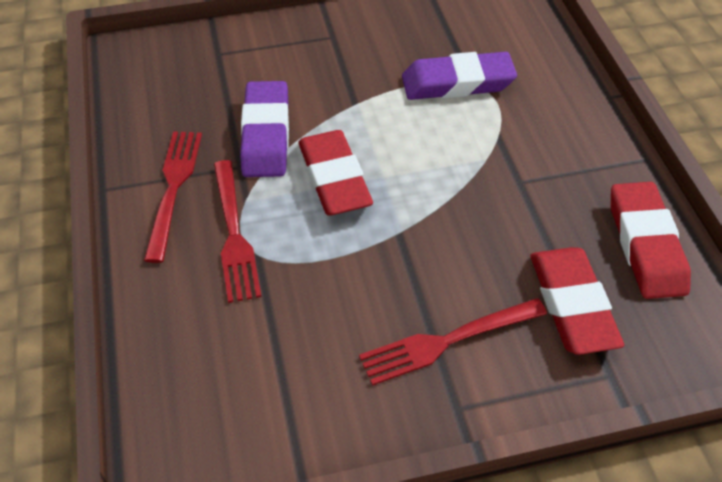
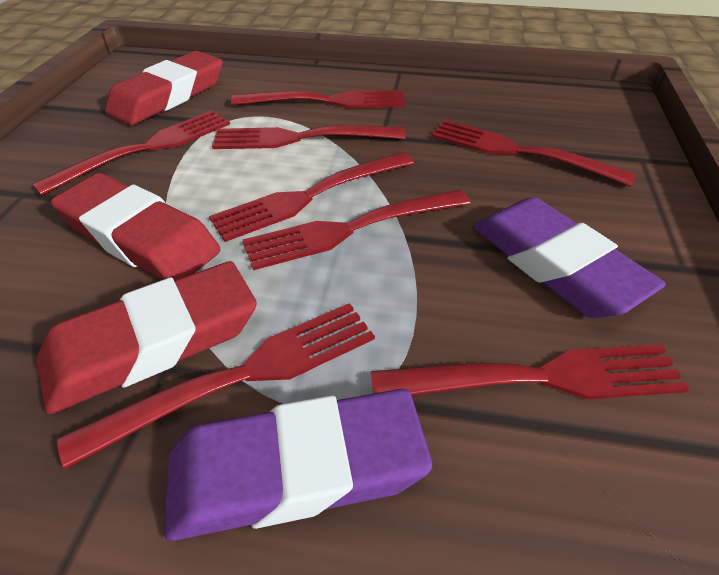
red fork: 3 -> 8

